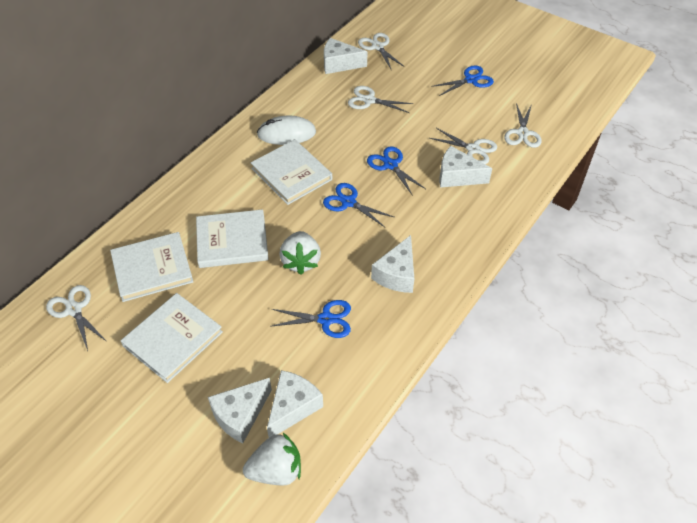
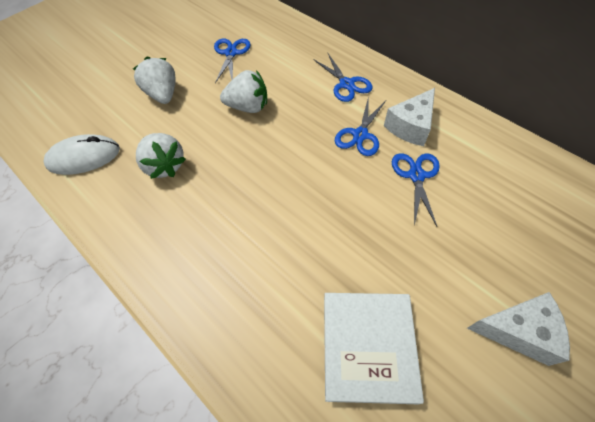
white book: 4 -> 1
white cheese: 5 -> 2
white scissors: 5 -> 0
white strawberry: 2 -> 3

